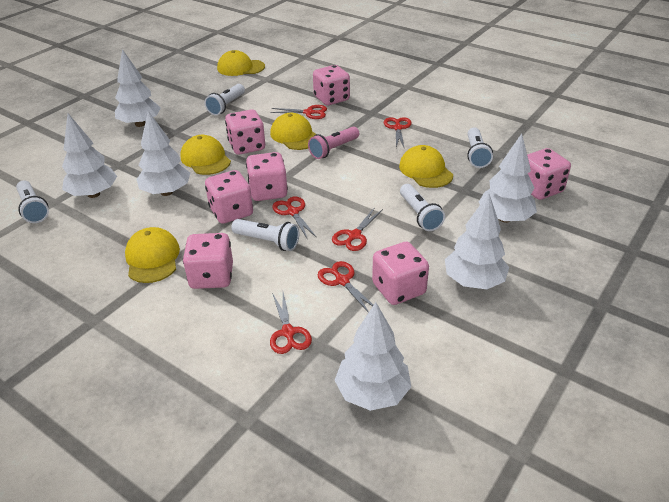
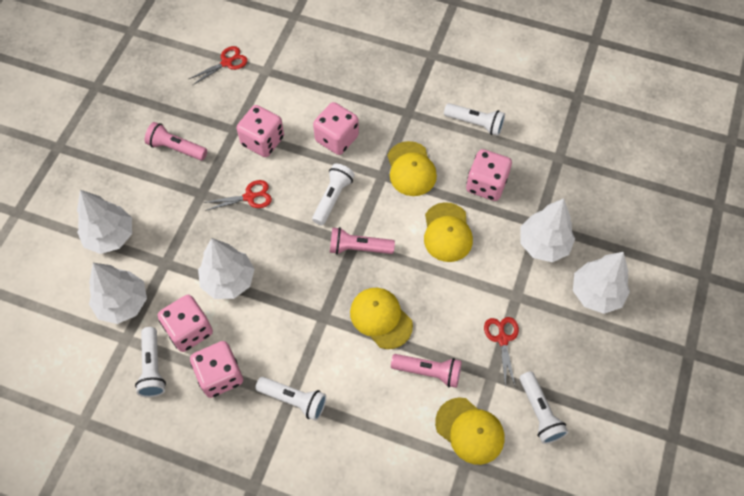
pink dice: 7 -> 5
pink flashlight: 1 -> 3
red scissors: 6 -> 3
white tree: 6 -> 5
yellow cap: 5 -> 4

